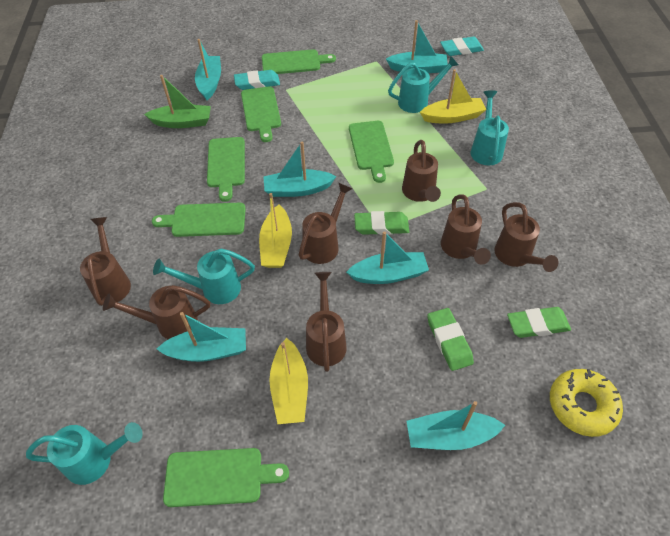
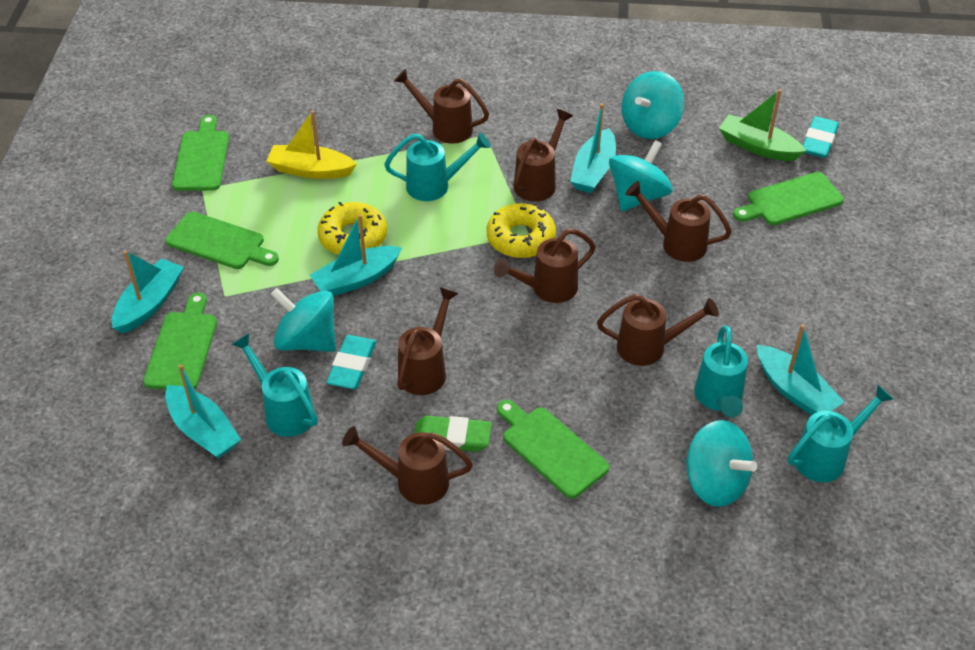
green cutting board: 6 -> 5
green eraser: 3 -> 1
turquoise boat: 6 -> 5
turquoise spinning top: 0 -> 4
yellow boat: 3 -> 1
yellow donut: 1 -> 2

